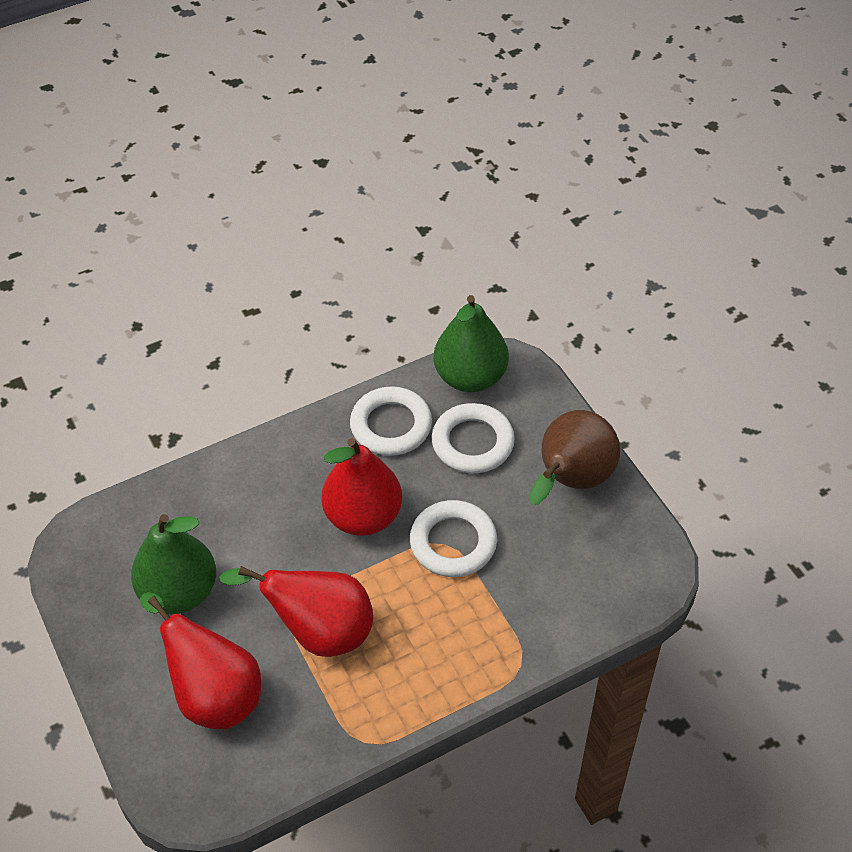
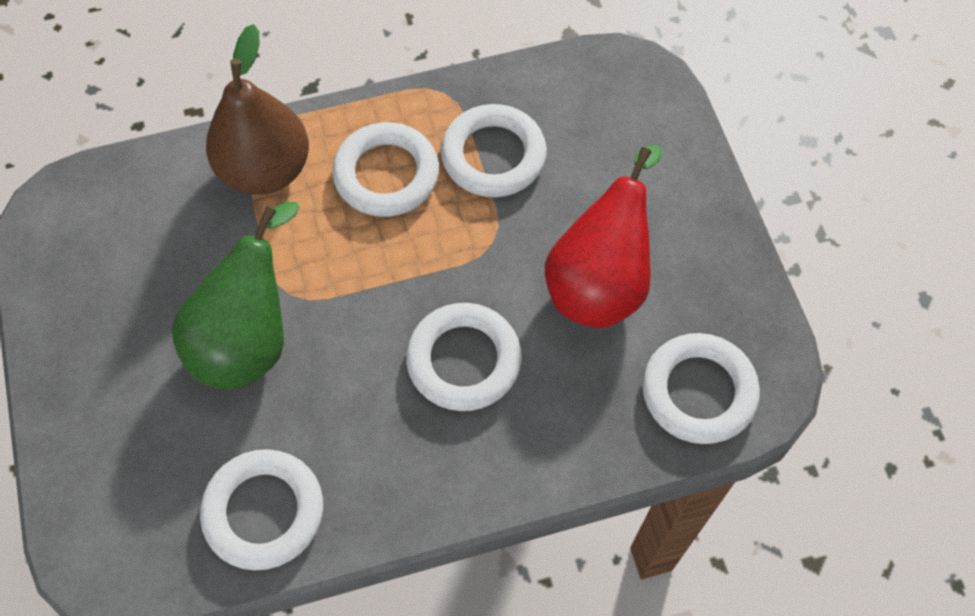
green pear: 2 -> 1
red pear: 3 -> 1
white ring: 3 -> 5

